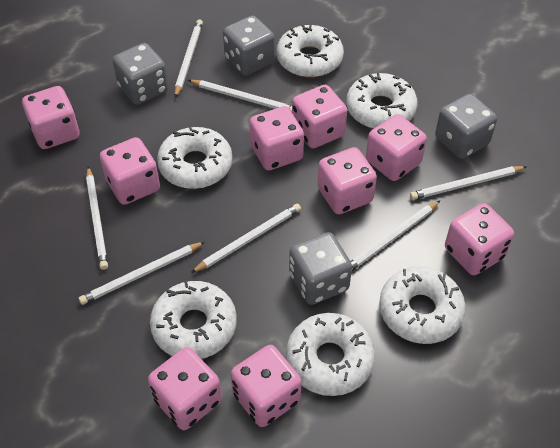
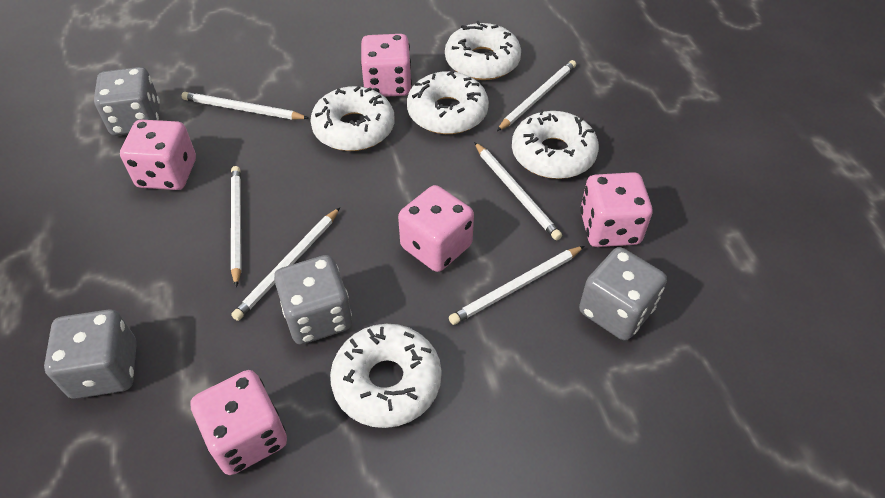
pink dice: 9 -> 5
white donut: 6 -> 5
white pencil: 7 -> 6

